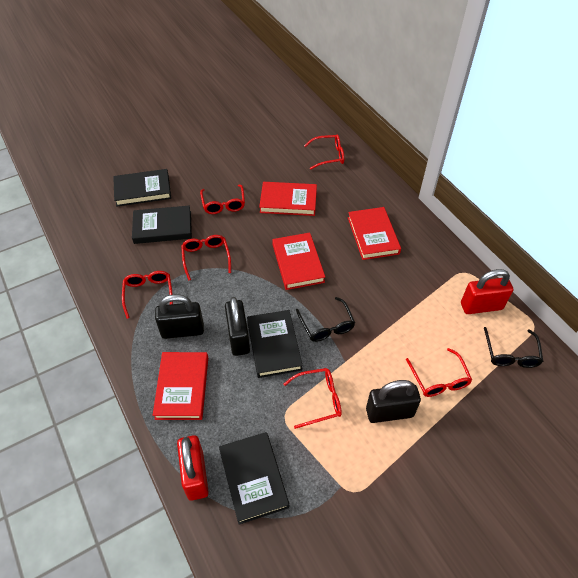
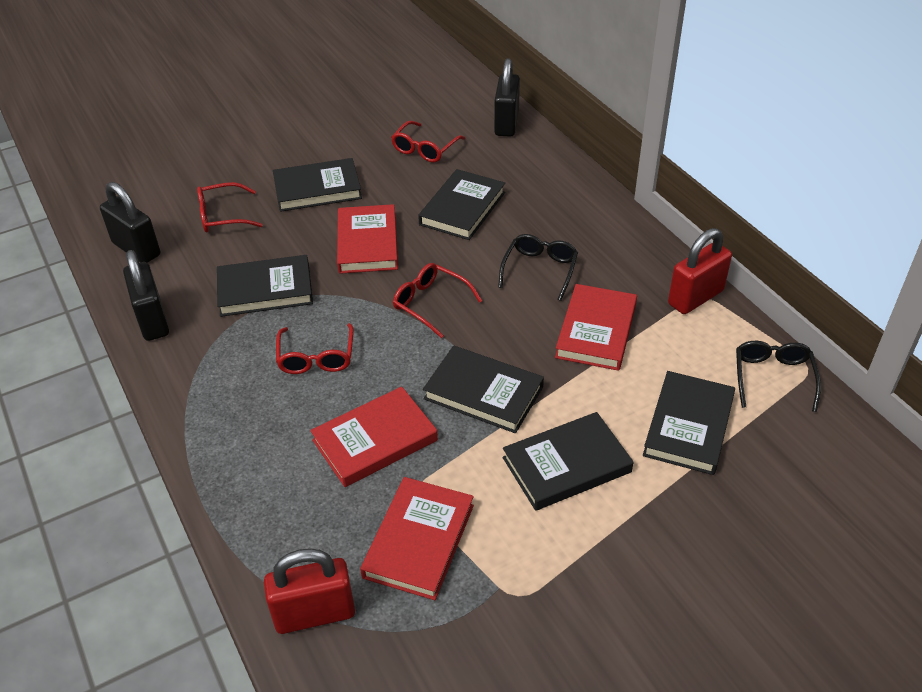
black book: 4 -> 6
red glasses: 6 -> 4

